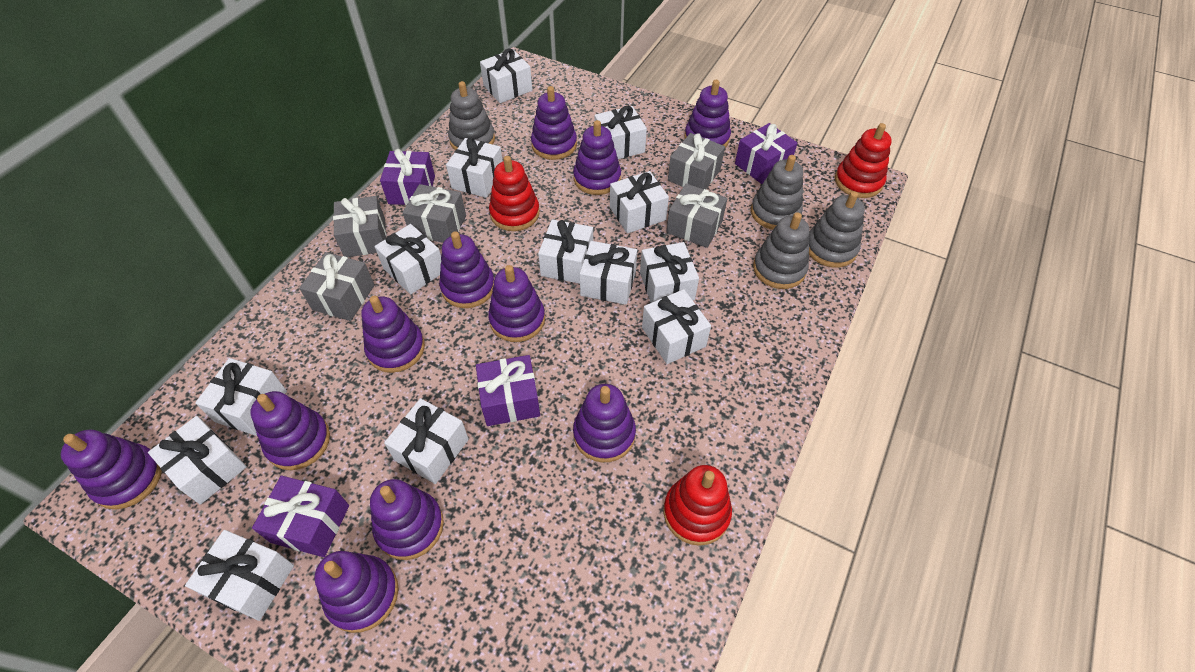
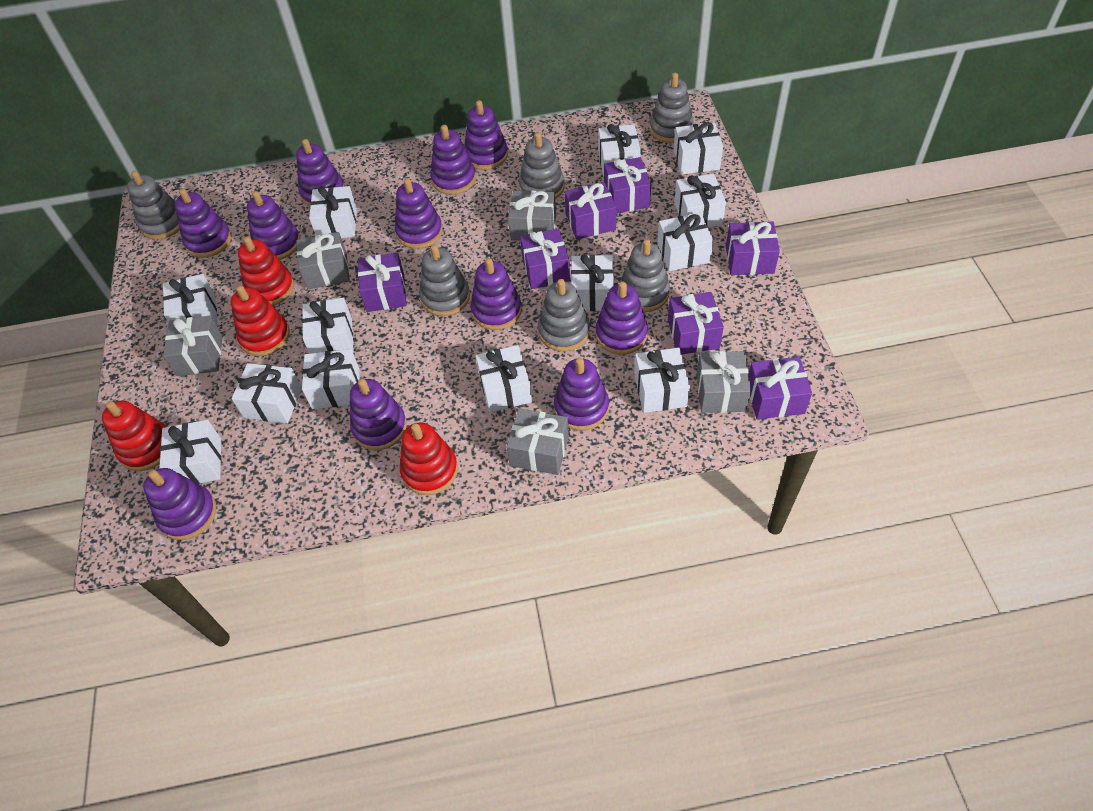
grey stacking toy: 4 -> 6
purple gift: 4 -> 7
red stacking toy: 3 -> 4

